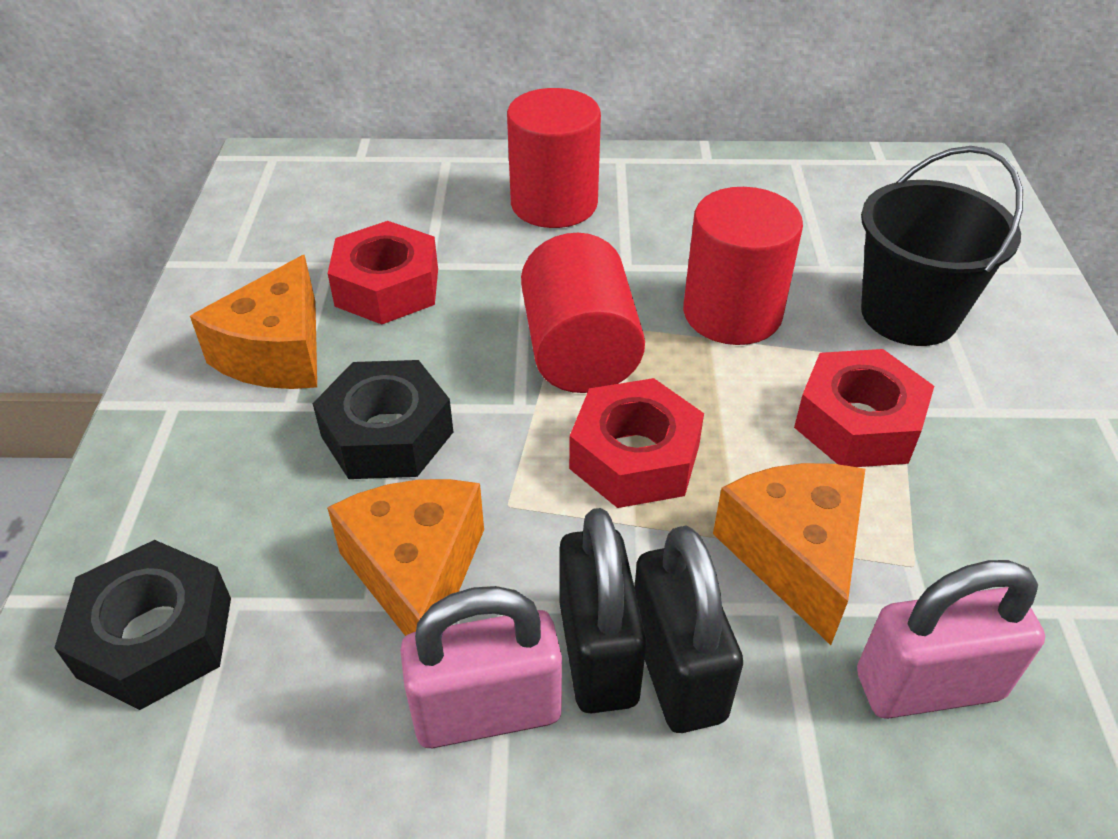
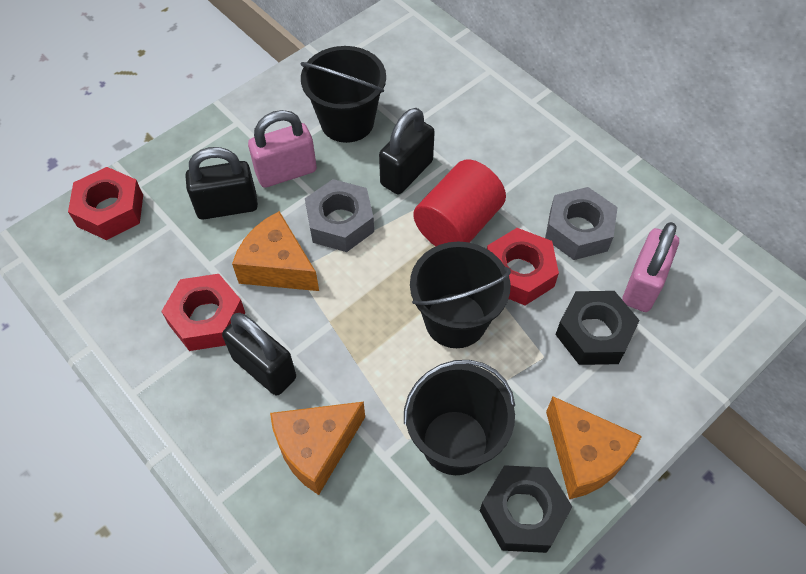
black bucket: 1 -> 3
black padlock: 2 -> 3
grey nut: 0 -> 2
red cylinder: 3 -> 1

